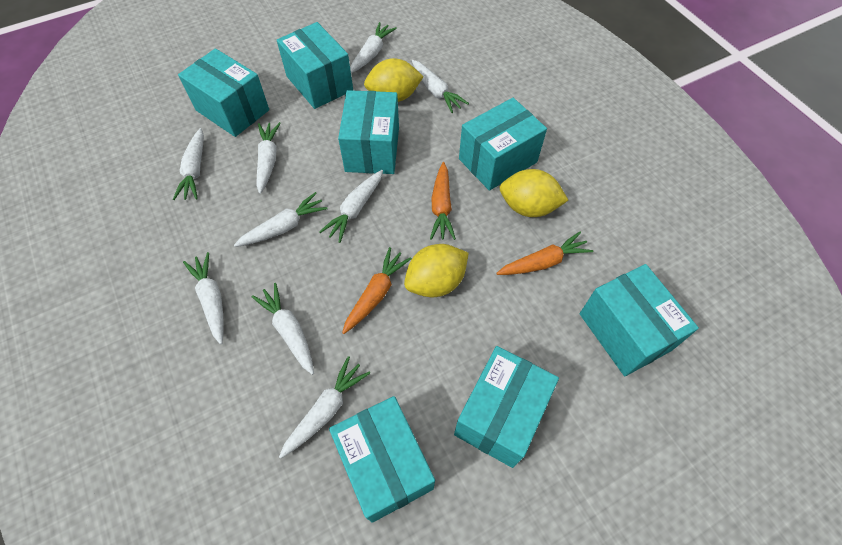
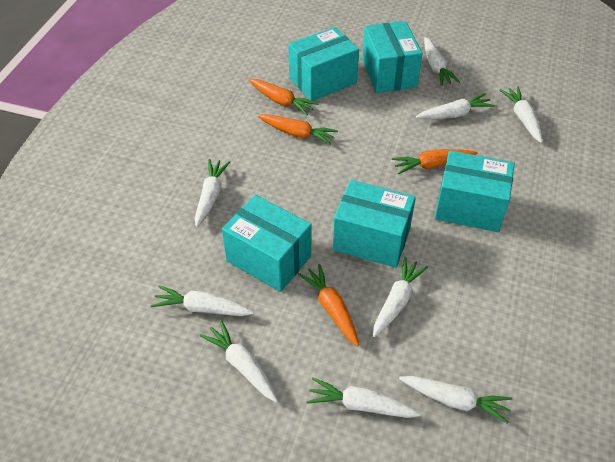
orange carrot: 3 -> 4
turquoise box: 7 -> 5
yellow lemon: 3 -> 0

